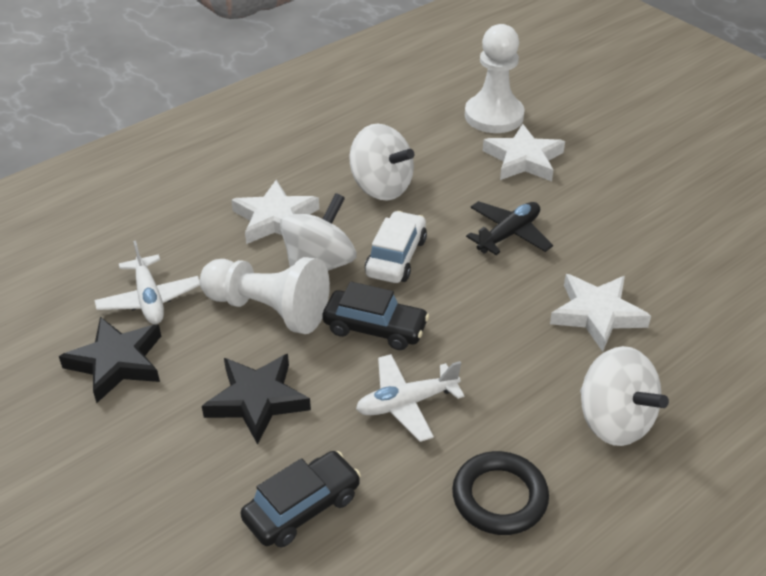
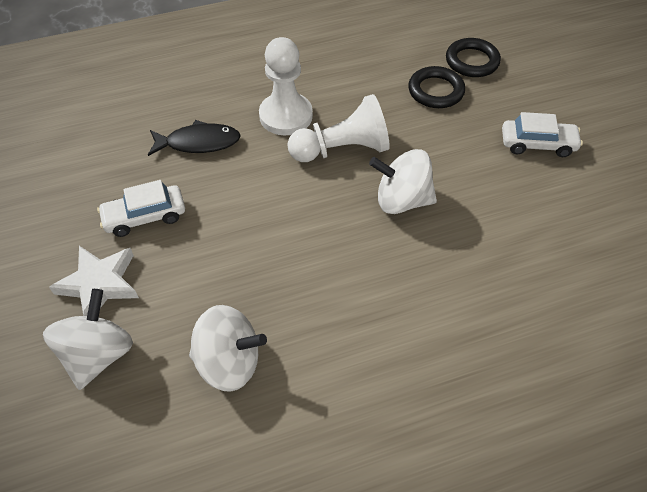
black car: 2 -> 0
black fish: 0 -> 1
black plane: 1 -> 0
black ring: 1 -> 2
black star: 2 -> 0
white car: 1 -> 2
white plane: 2 -> 0
white star: 3 -> 1

